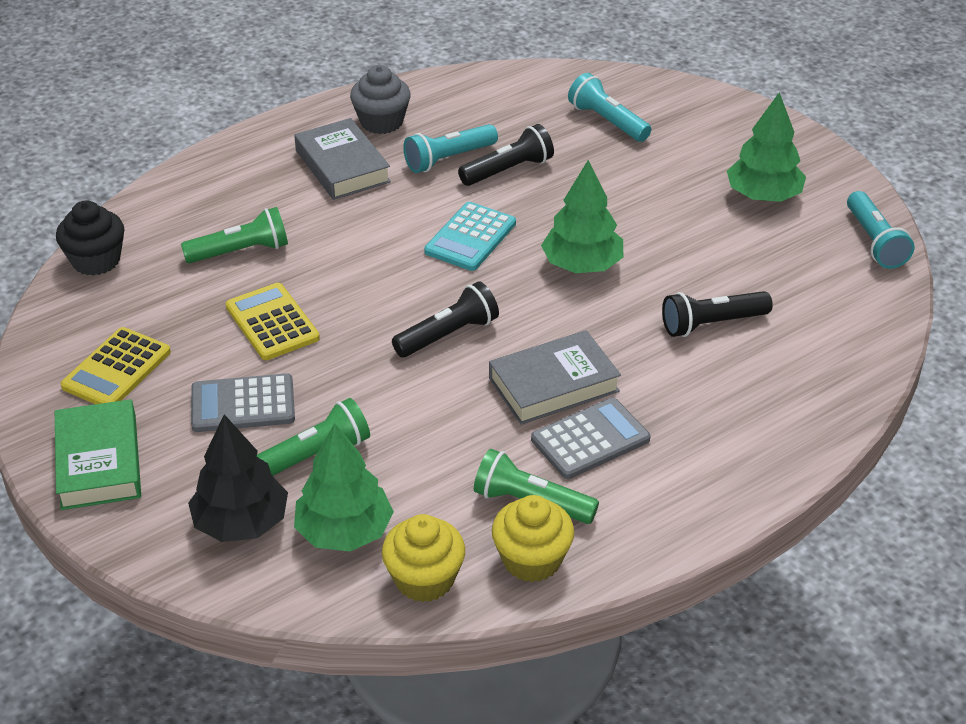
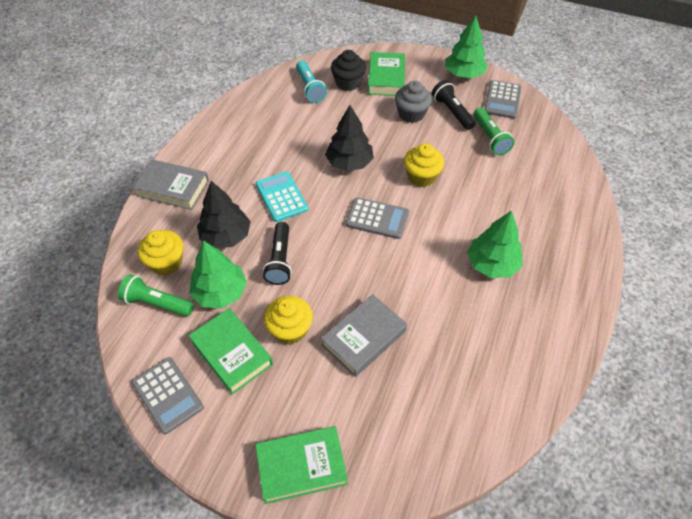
black flashlight: 3 -> 2
black tree: 1 -> 2
green book: 1 -> 3
green flashlight: 3 -> 2
grey calculator: 2 -> 3
turquoise flashlight: 3 -> 1
yellow calculator: 2 -> 0
yellow cupcake: 2 -> 3

